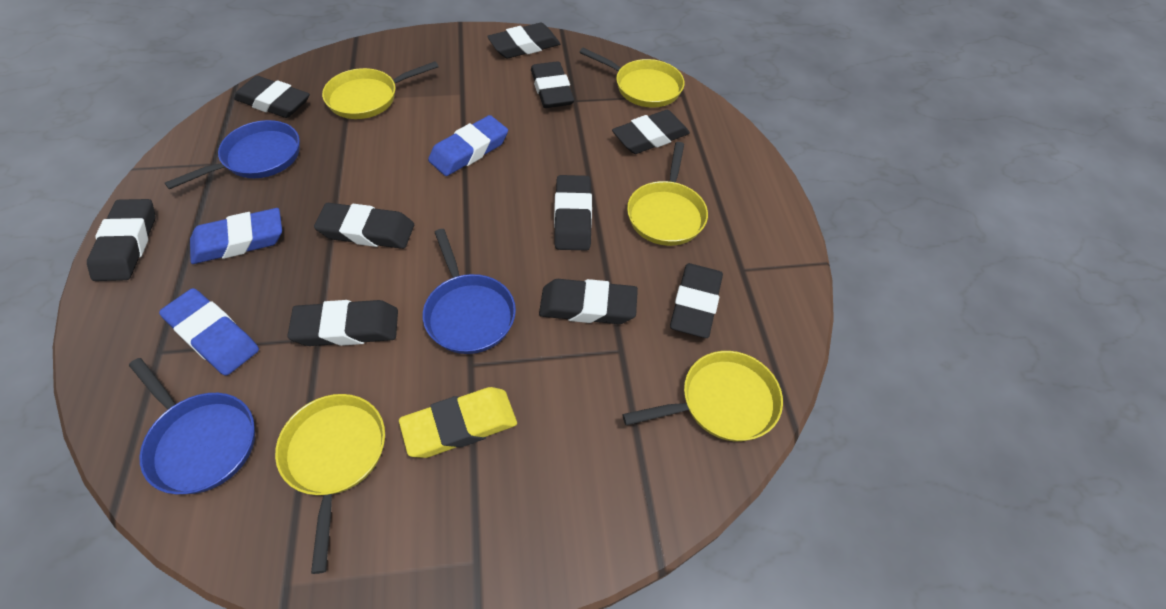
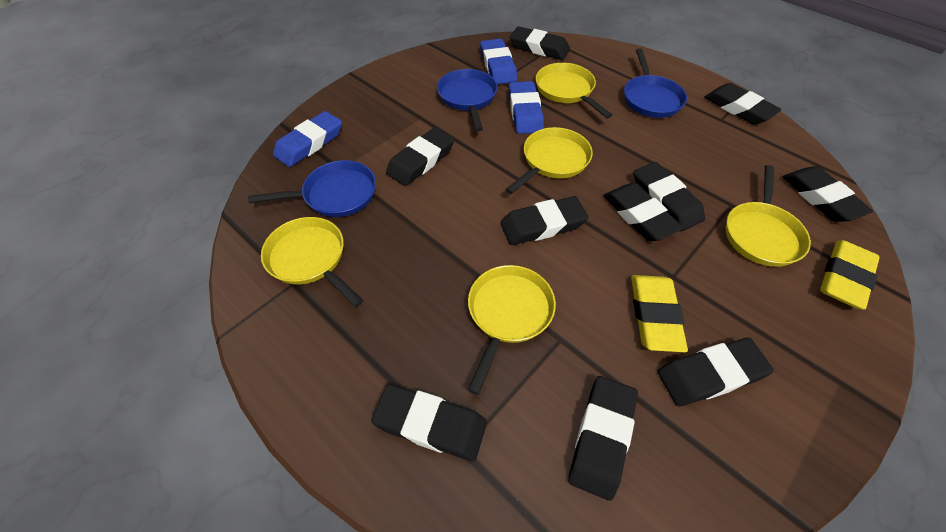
yellow eraser: 1 -> 2

